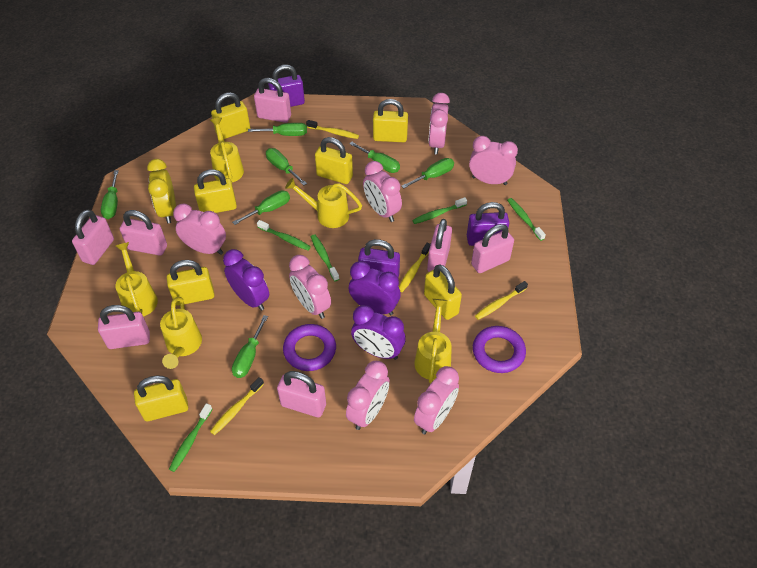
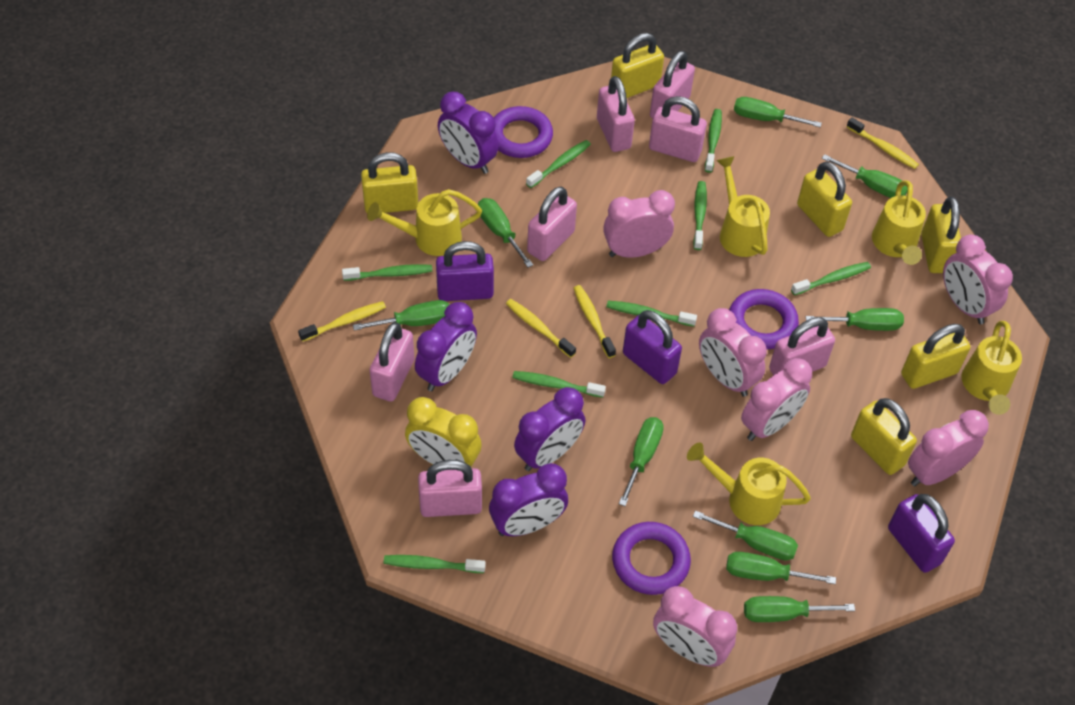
green screwdriver: 7 -> 9
green toothbrush: 5 -> 8
pink clock: 7 -> 6
purple clock: 3 -> 4
purple ring: 2 -> 3
yellow padlock: 7 -> 6

